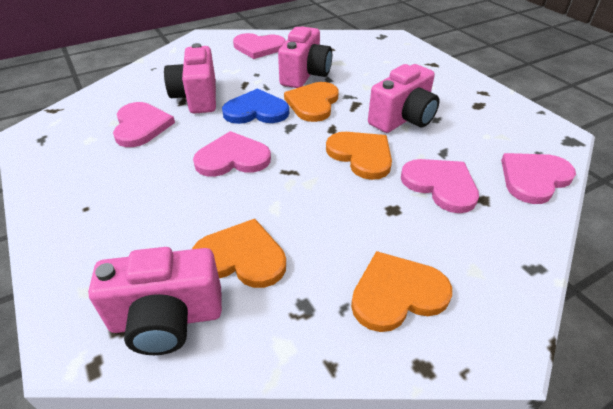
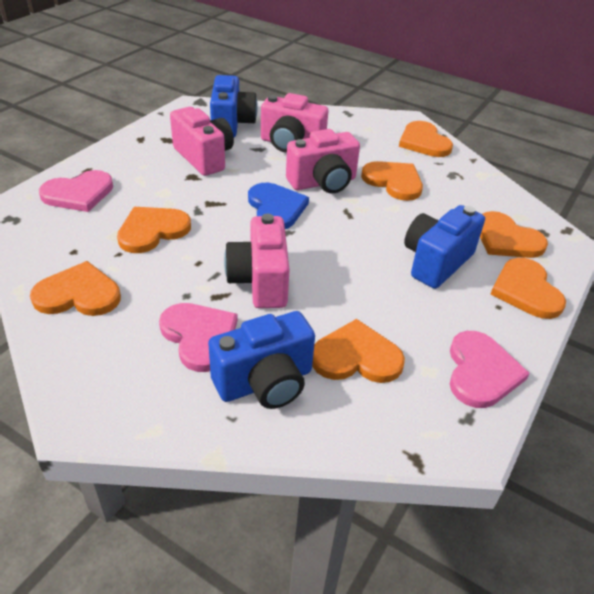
blue camera: 0 -> 3
orange heart: 4 -> 7
pink heart: 5 -> 3

